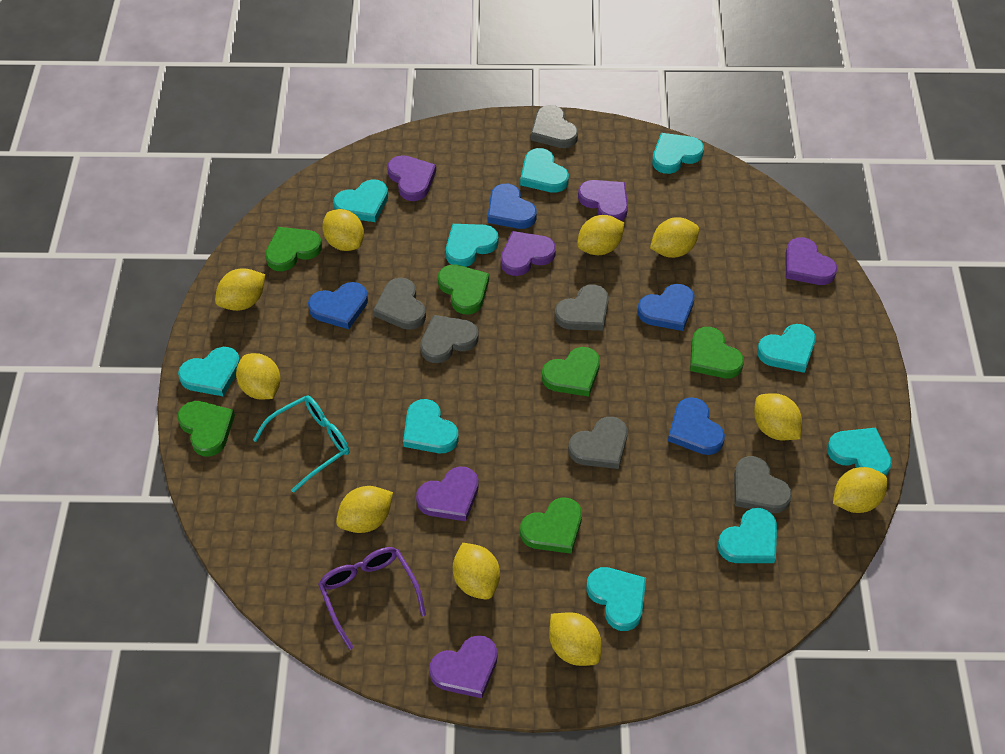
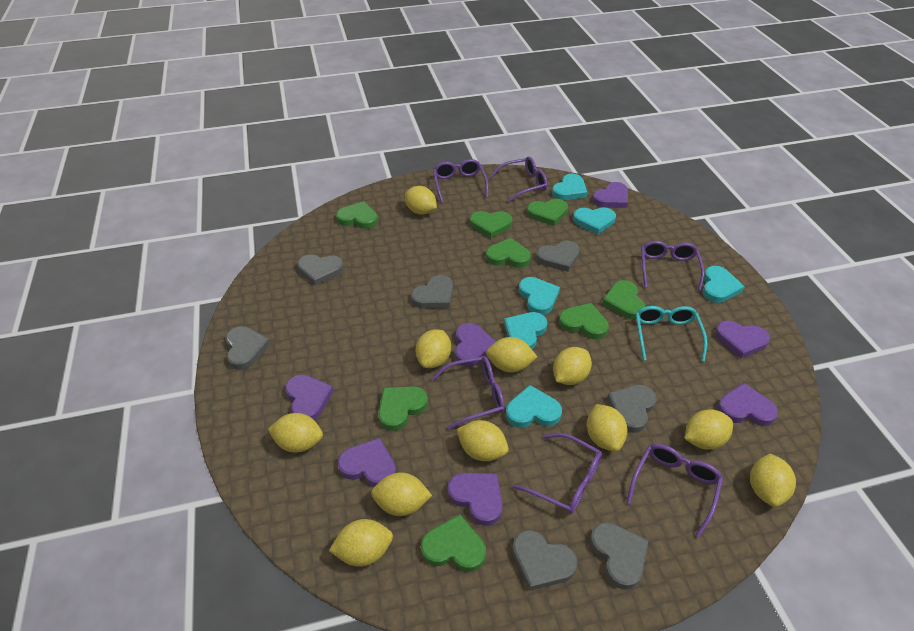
blue heart: 4 -> 0
green heart: 6 -> 8
grey heart: 6 -> 7
purple glasses: 1 -> 6
purple heart: 6 -> 7
turquoise heart: 10 -> 6
yellow lemon: 10 -> 11

